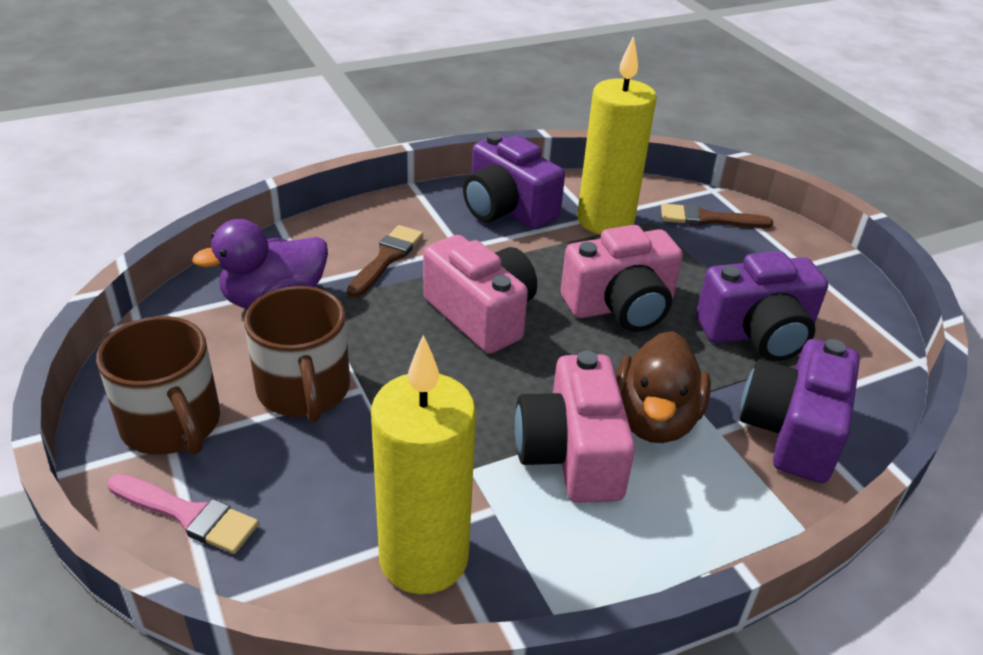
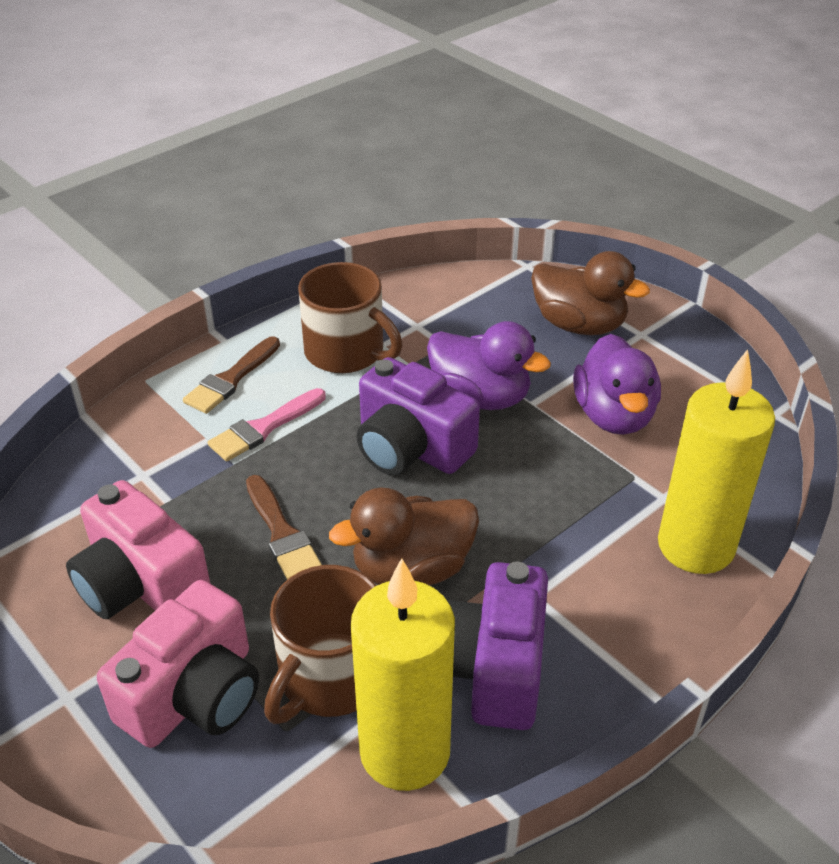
brown duck: 1 -> 2
pink camera: 3 -> 2
purple camera: 3 -> 2
purple duck: 1 -> 2

